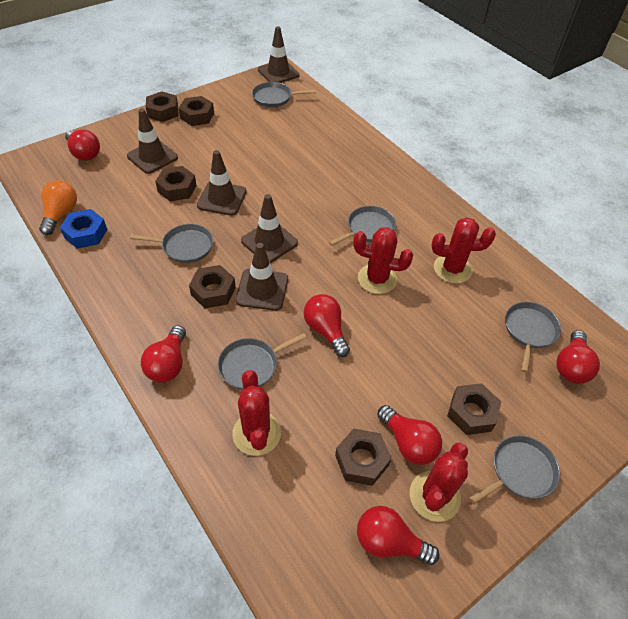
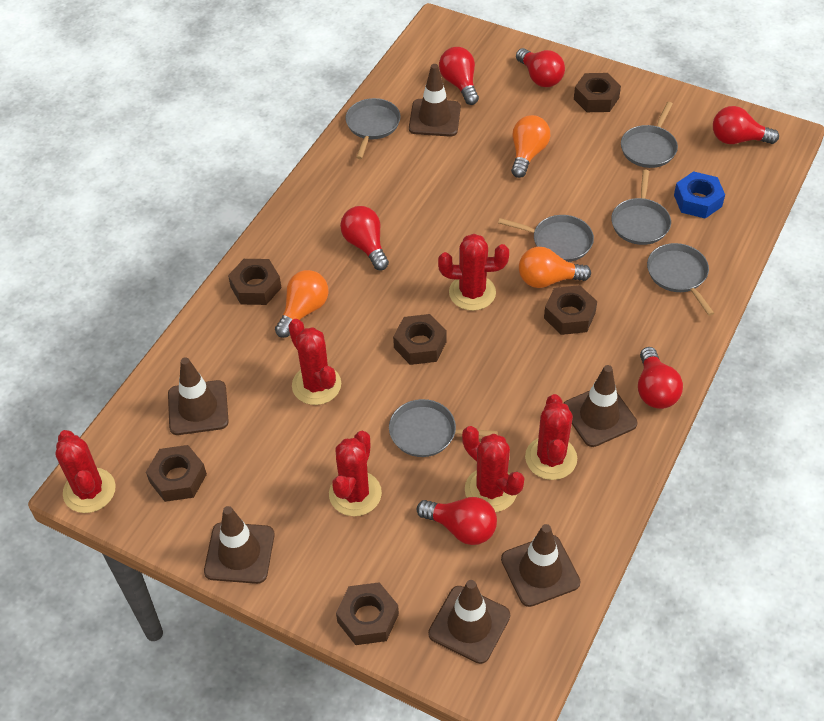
brown traffic cone: 5 -> 6
orange light bulb: 1 -> 3
red cactus: 4 -> 6

